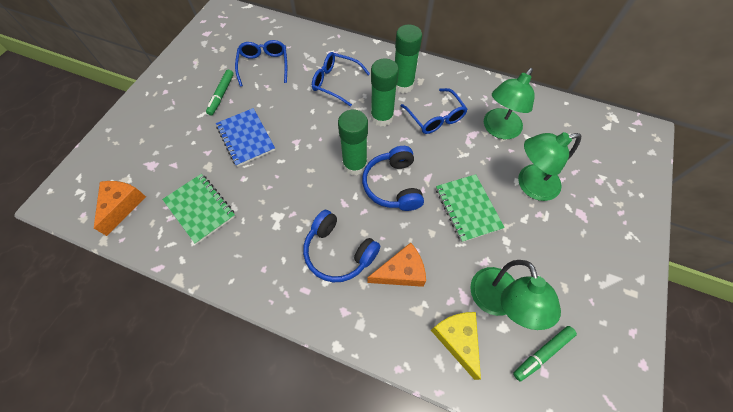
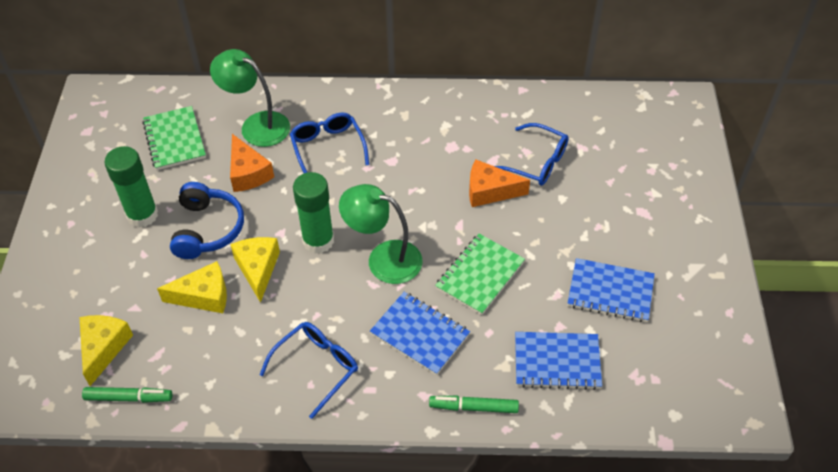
blue headphones: 2 -> 1
blue notebook: 1 -> 3
green glue stick: 3 -> 2
green lamp: 3 -> 2
yellow cheese: 1 -> 3

